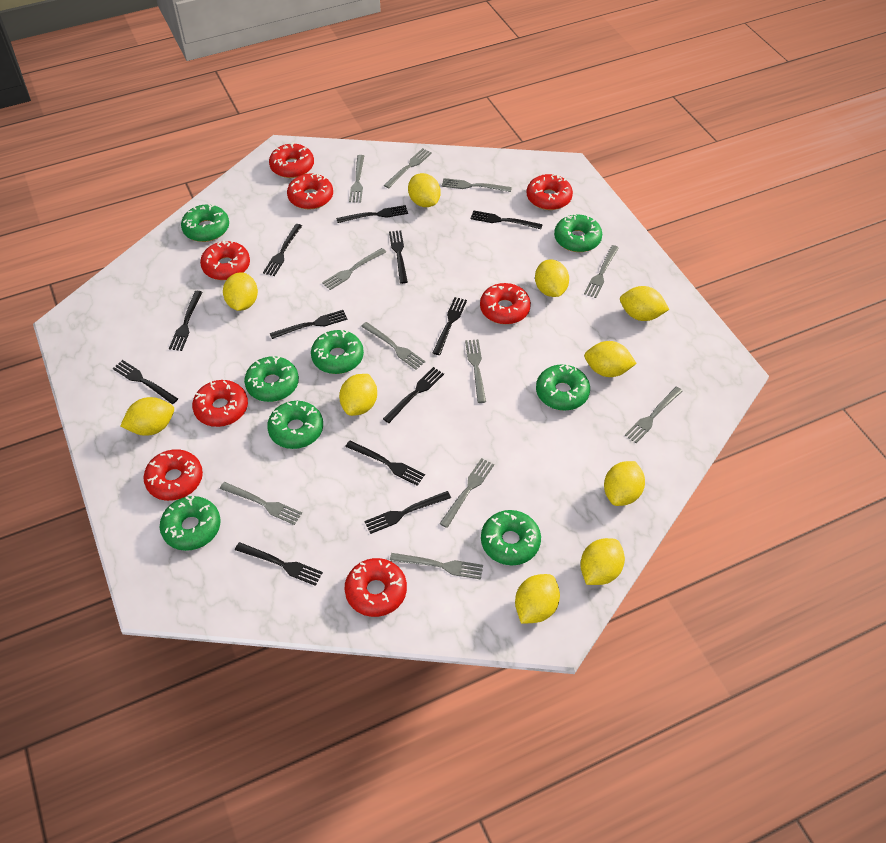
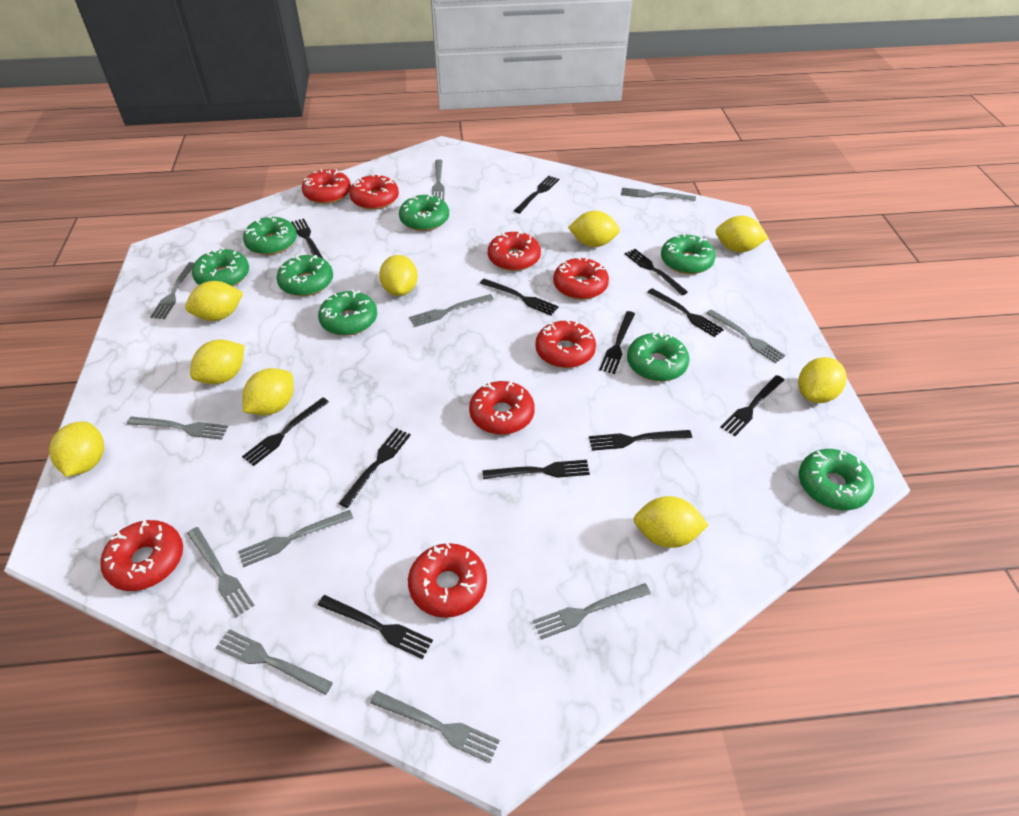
yellow lemon: 10 -> 9

